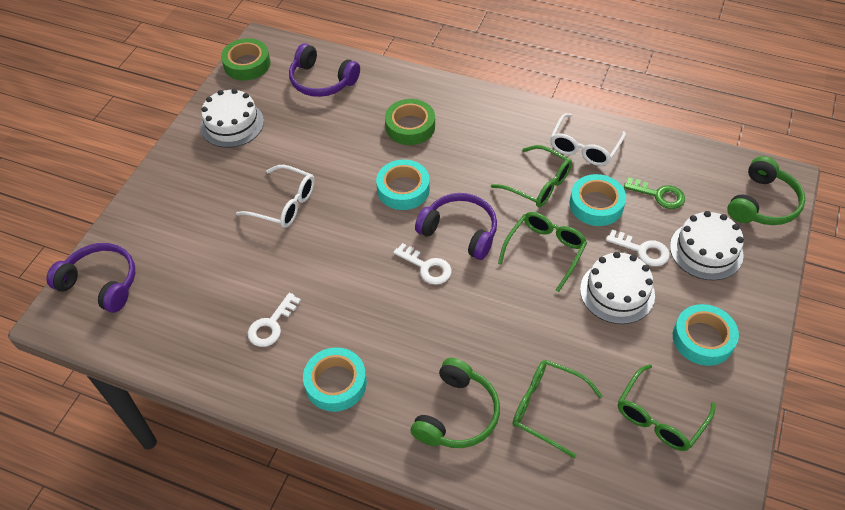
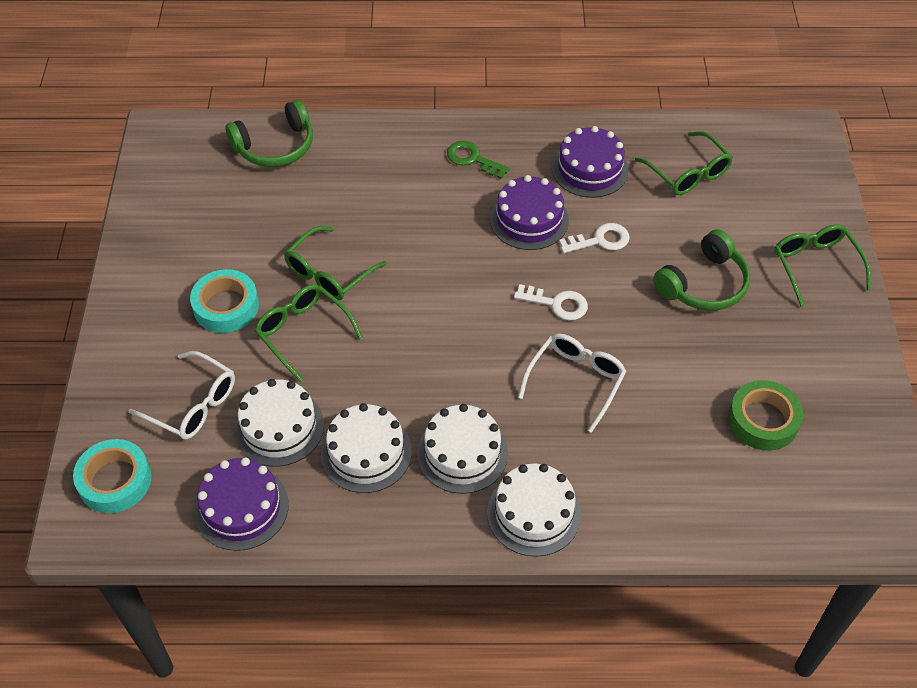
green tape: 2 -> 1
purple cake: 0 -> 3
purple headphones: 3 -> 0
turquoise tape: 4 -> 2
white cake: 3 -> 4
white key: 3 -> 2

